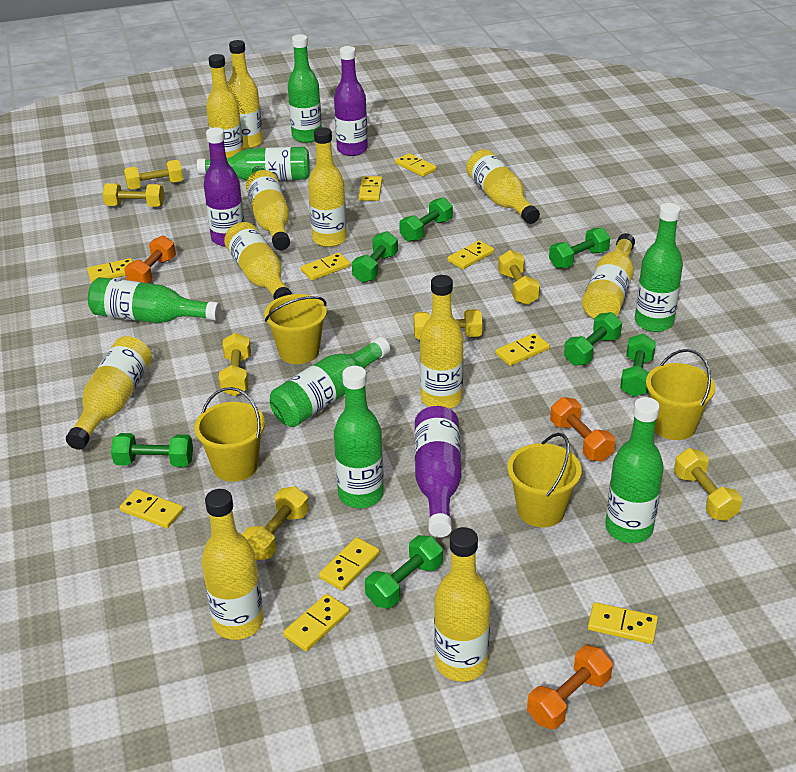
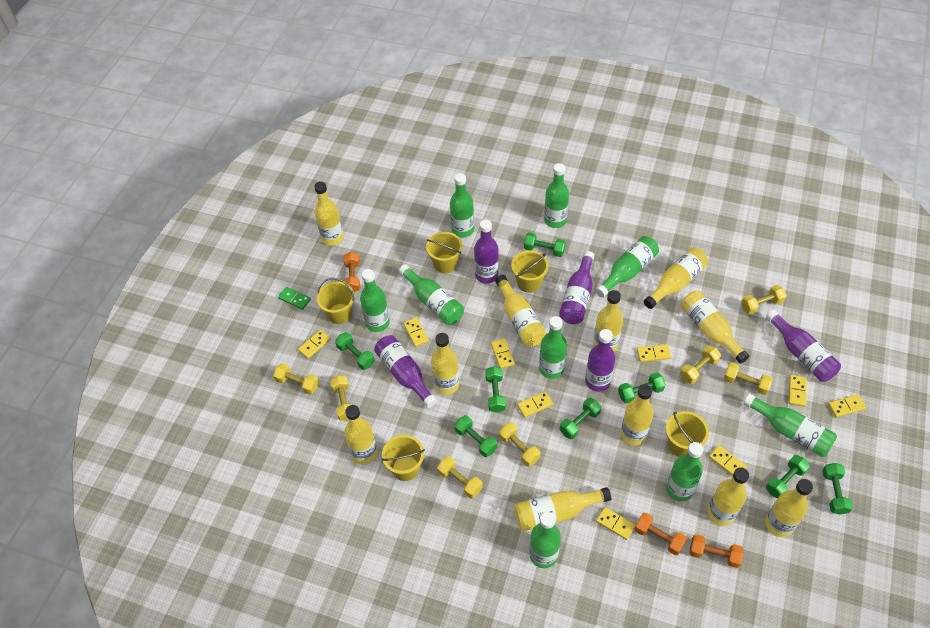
green bottle: 7 -> 9
green domino: 0 -> 1
green dumbbell: 7 -> 8
purple bottle: 3 -> 5
yellow bucket: 4 -> 5
yellow domino: 10 -> 9

